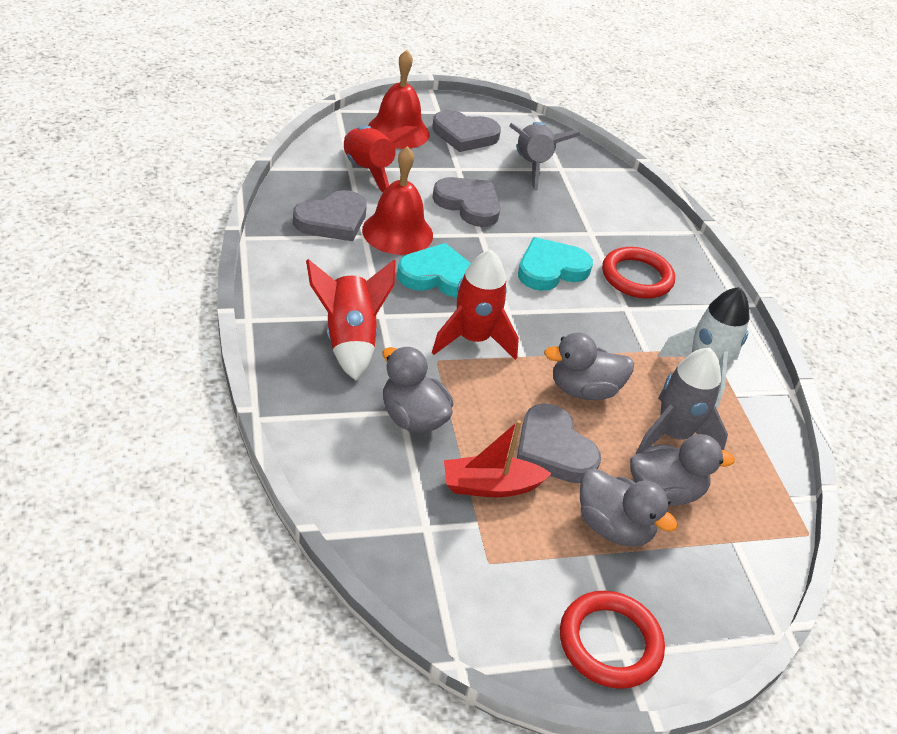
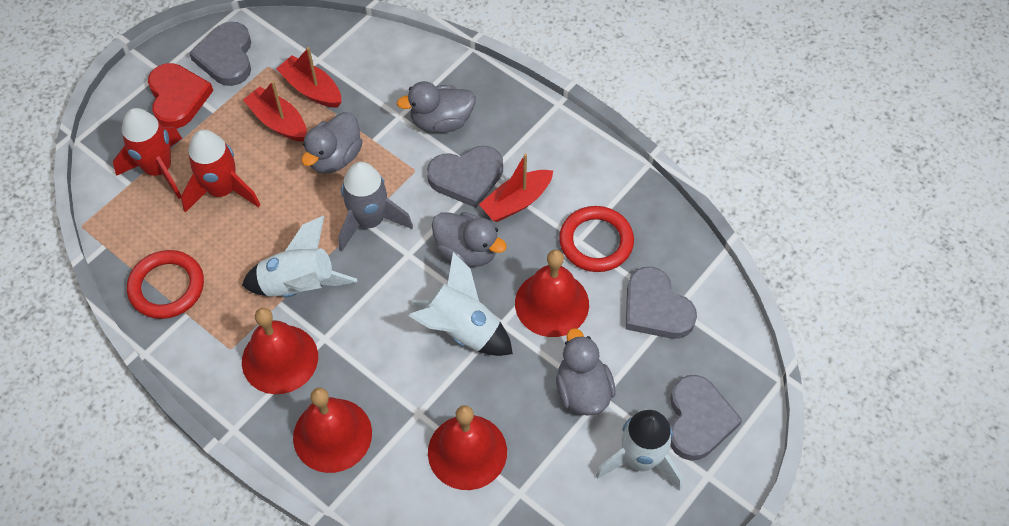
grey rocket: 2 -> 1
red bell: 2 -> 4
red boat: 1 -> 3
red heart: 0 -> 1
red rocket: 3 -> 2
turquoise heart: 2 -> 0
white rocket: 1 -> 3

